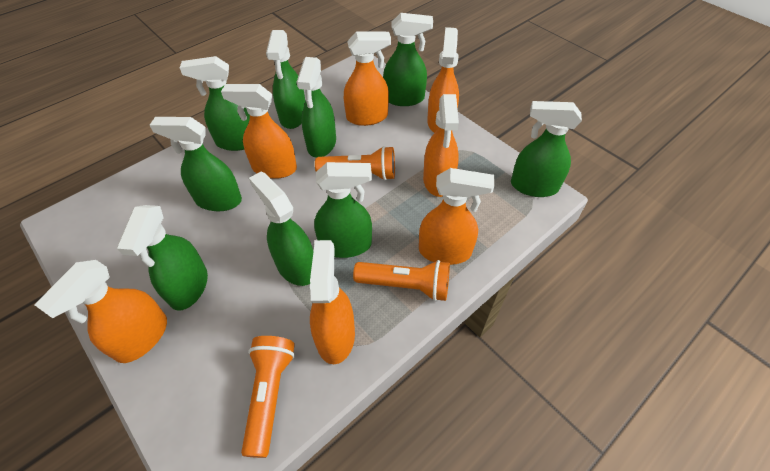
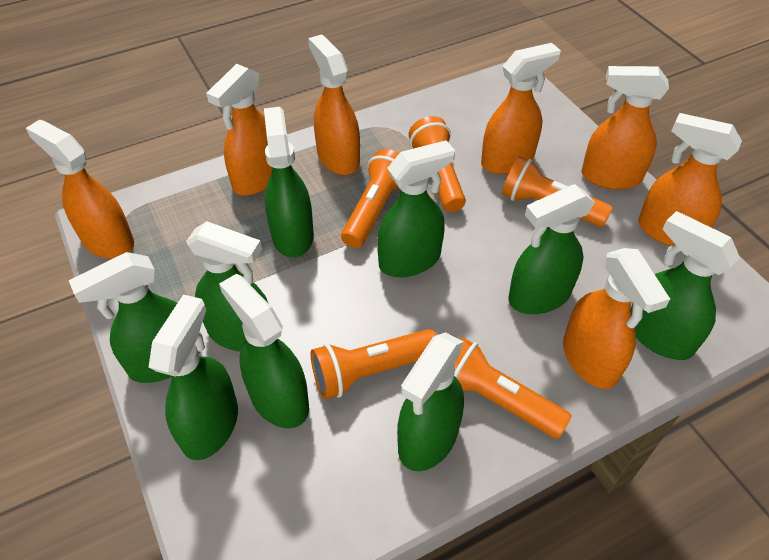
orange flashlight: 3 -> 5

